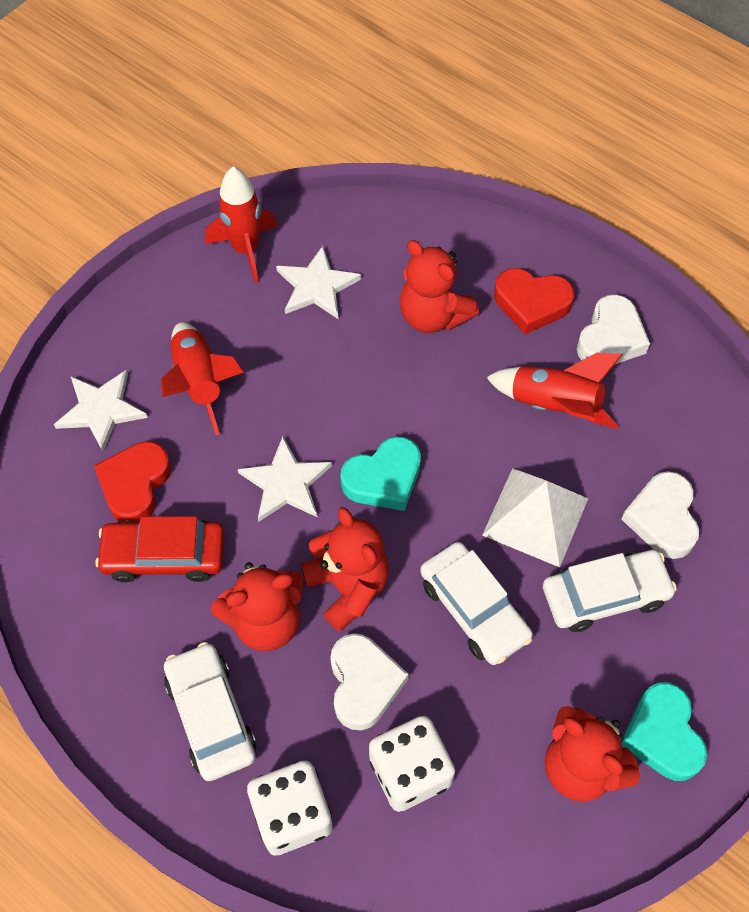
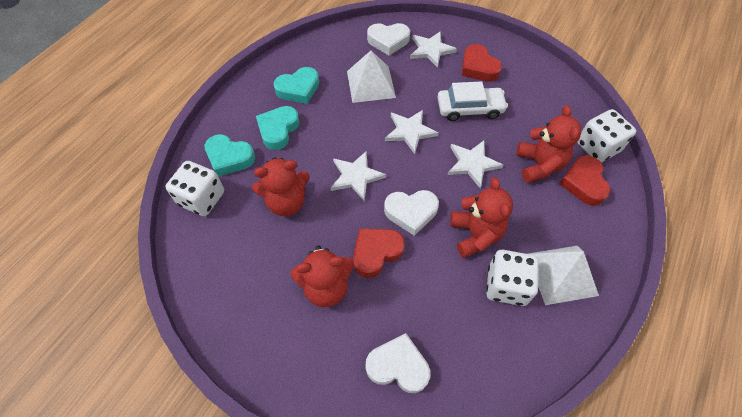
red car: 1 -> 0
red heart: 2 -> 3
red rocket: 3 -> 0
turquoise heart: 2 -> 3
white car: 3 -> 1
white dice: 2 -> 3
white pyramid: 1 -> 2
white star: 3 -> 4

